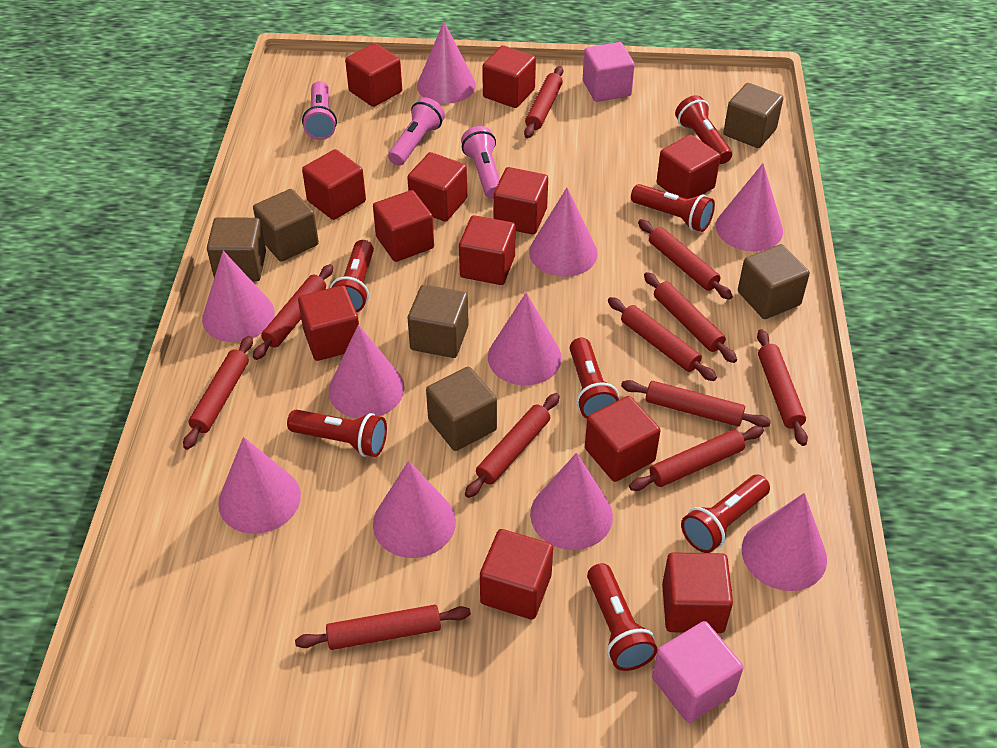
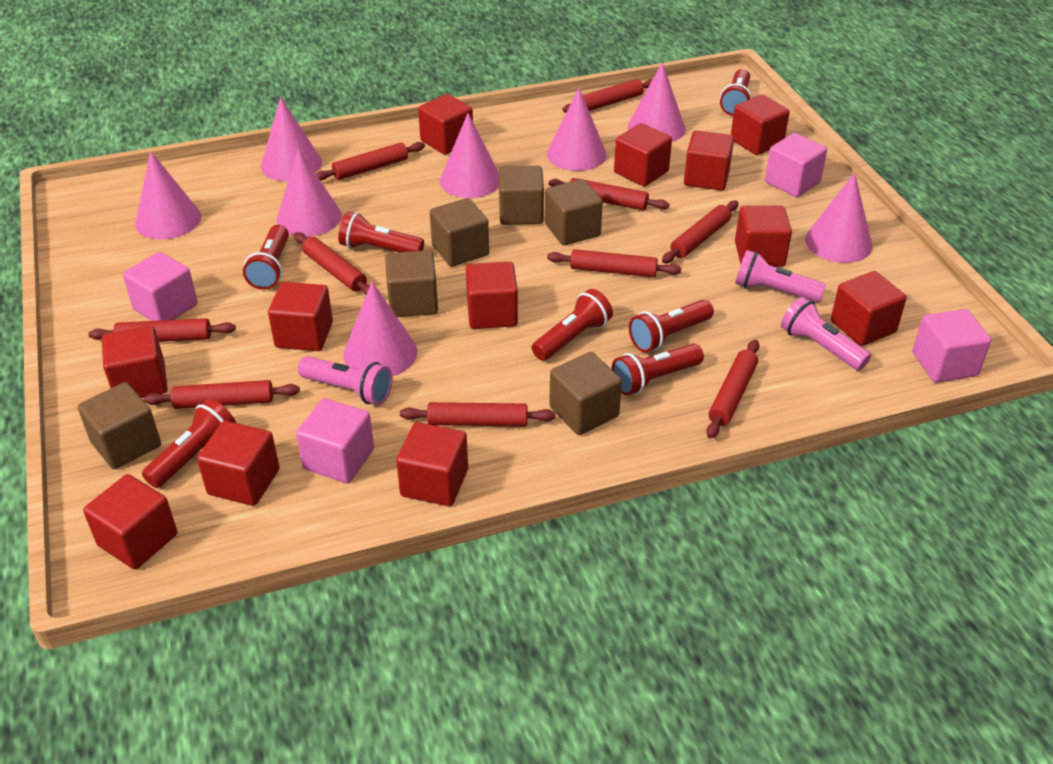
pink cone: 10 -> 8
pink cube: 2 -> 4
red rolling pin: 11 -> 10

